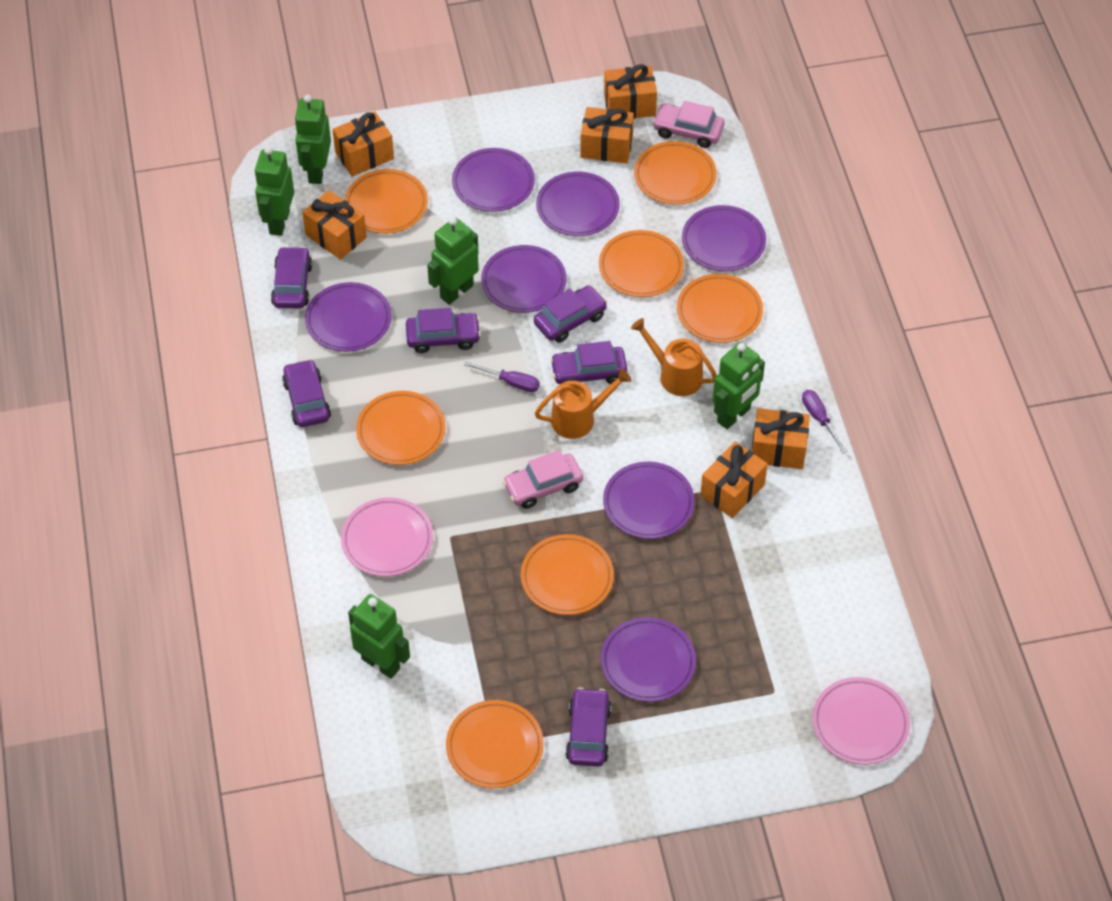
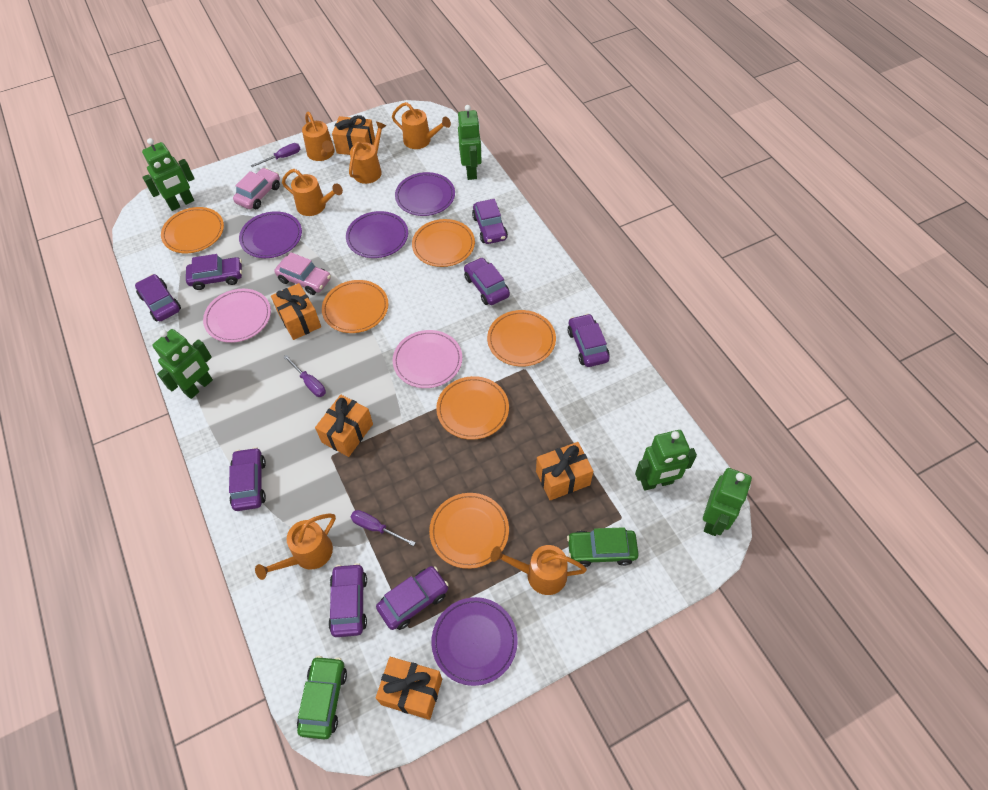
green car: 0 -> 2
orange gift: 6 -> 5
orange plate: 7 -> 6
orange watering can: 2 -> 6
purple car: 6 -> 8
purple plate: 7 -> 4
purple screwdriver: 2 -> 3

